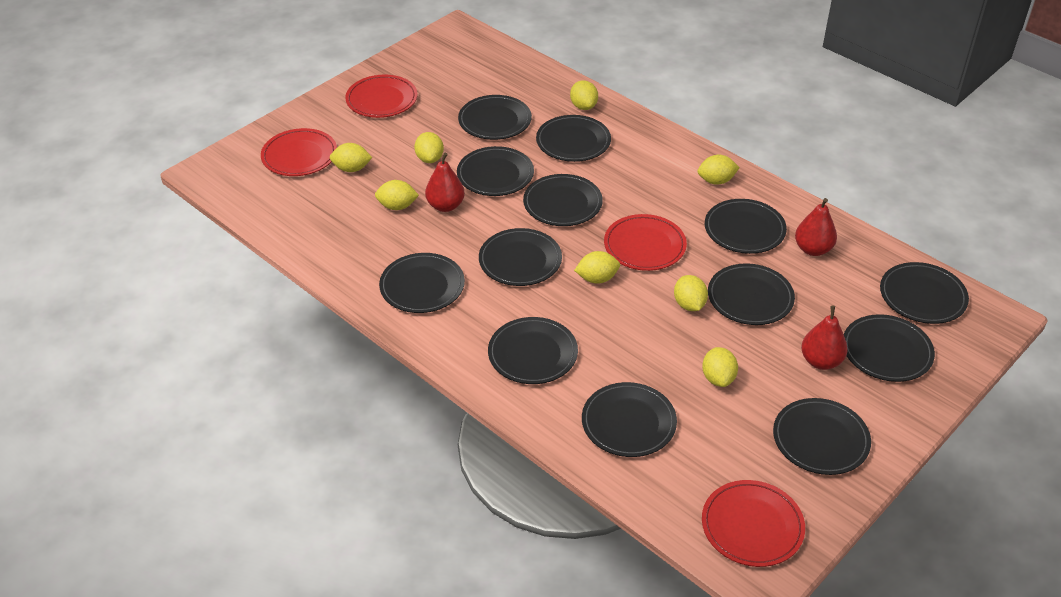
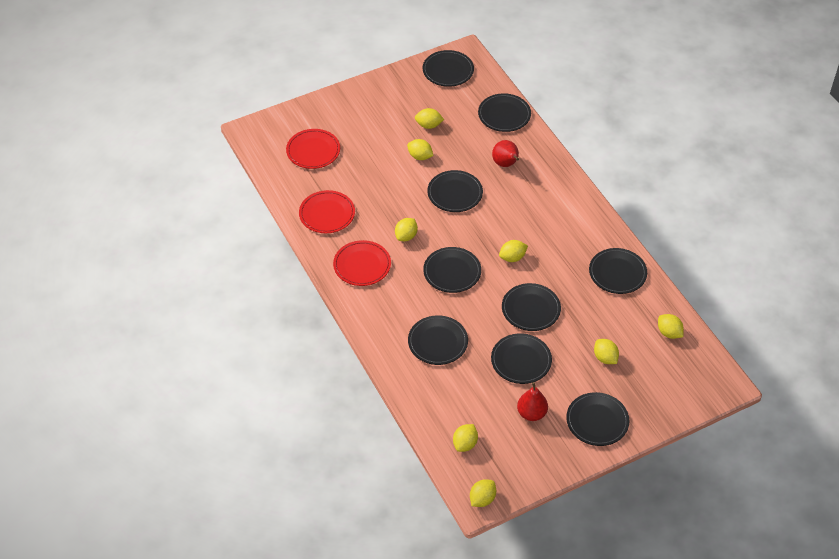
black plate: 13 -> 9
red pear: 3 -> 2
red plate: 4 -> 3

